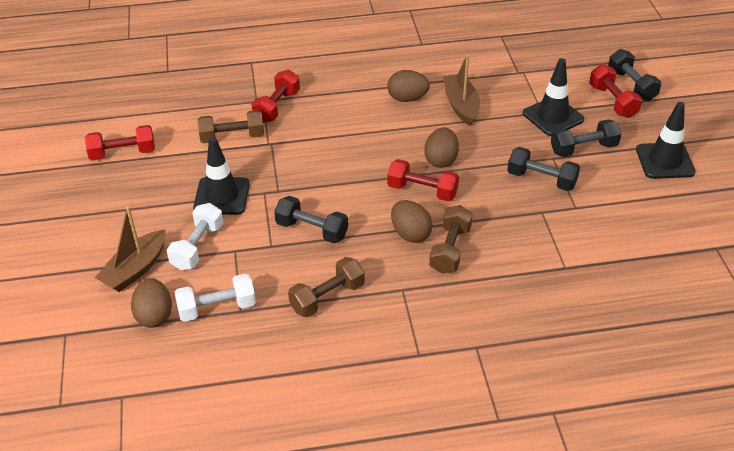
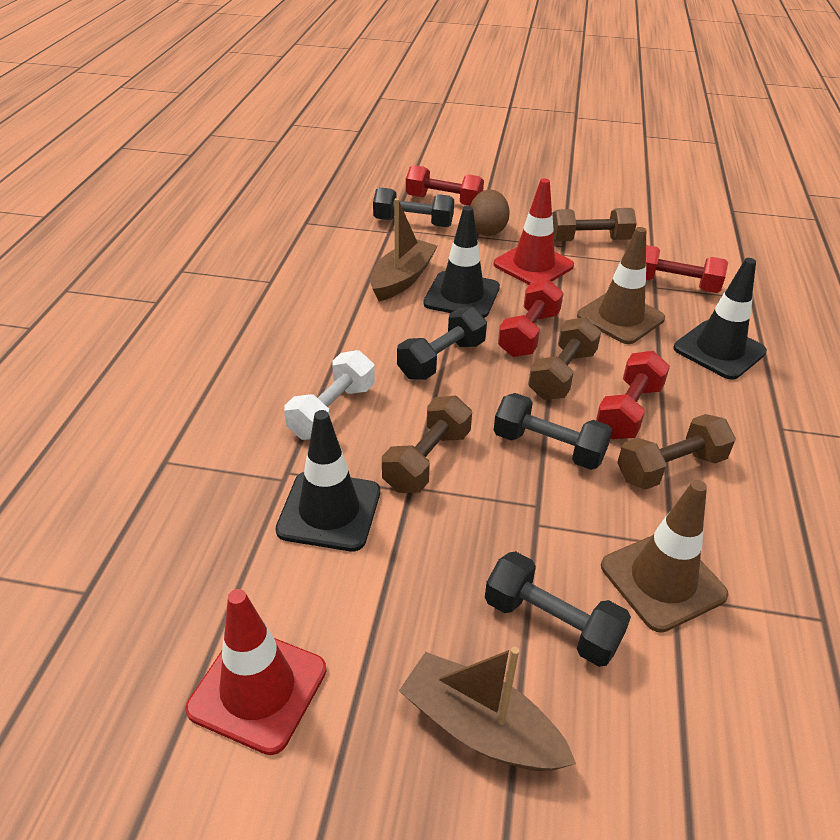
brown dumbbell: 3 -> 4
brown egg: 4 -> 1
brown traffic cone: 0 -> 2
red traffic cone: 0 -> 2
white dumbbell: 2 -> 1

